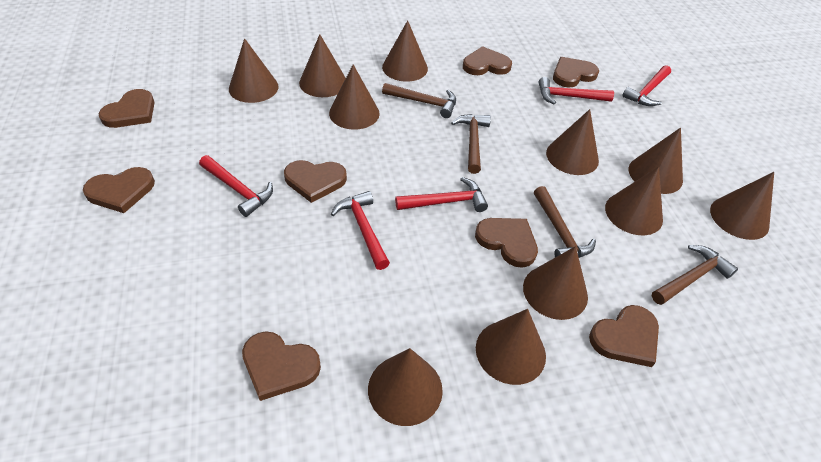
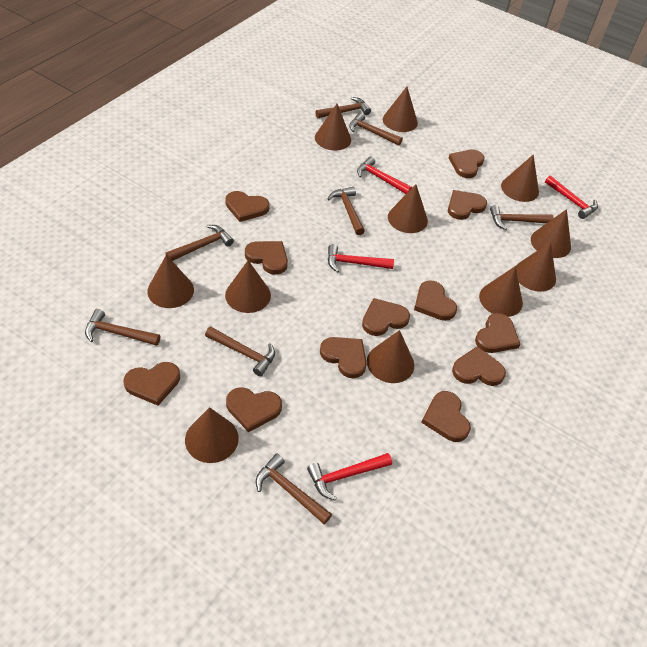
brown hammer: 4 -> 8
brown heart: 8 -> 12
red hammer: 5 -> 4

